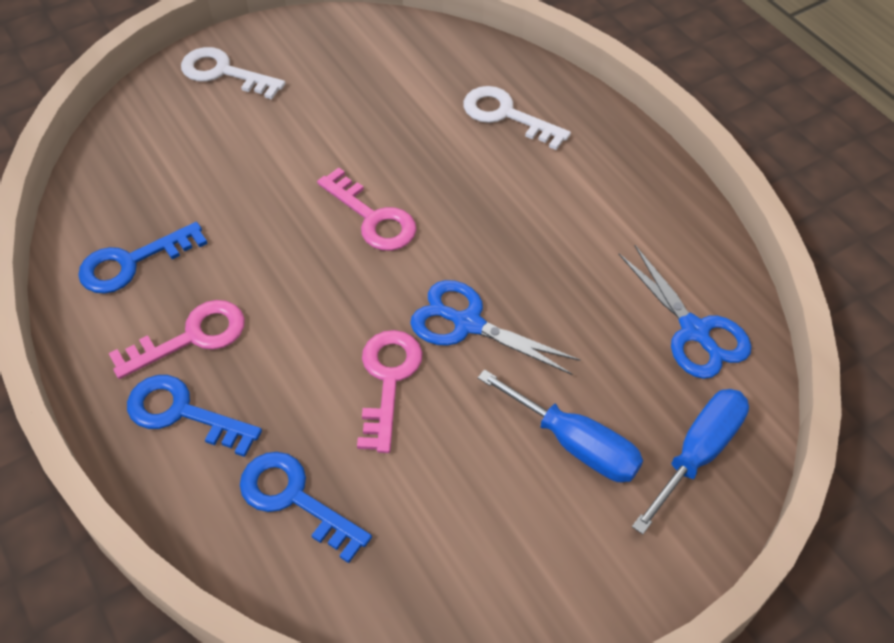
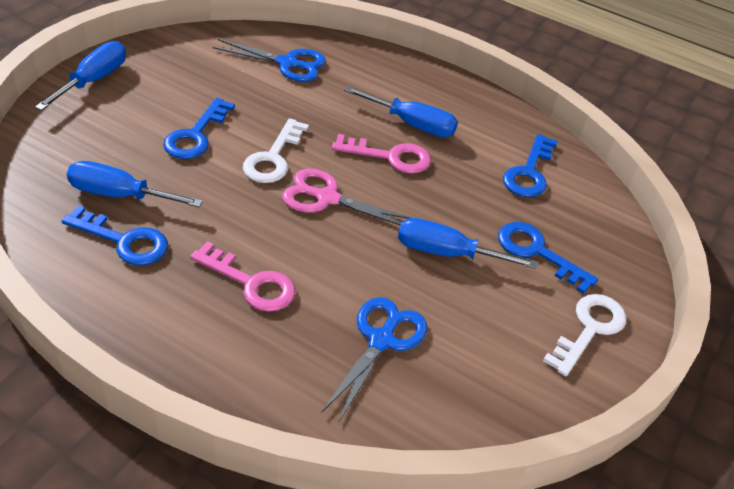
blue key: 3 -> 4
blue screwdriver: 2 -> 4
pink key: 3 -> 2
pink scissors: 0 -> 1

